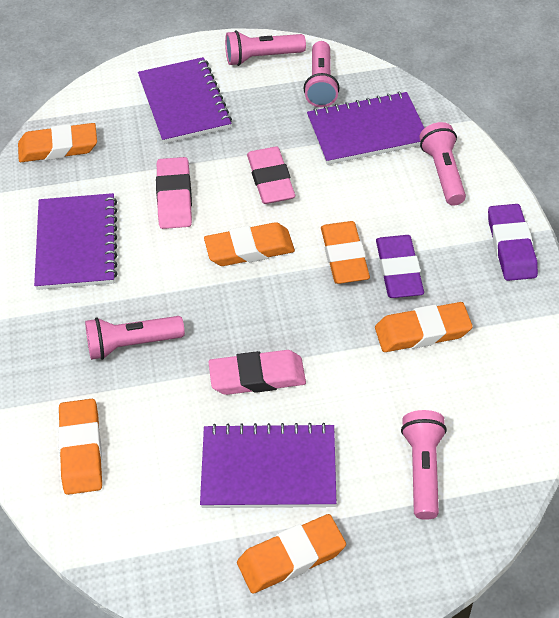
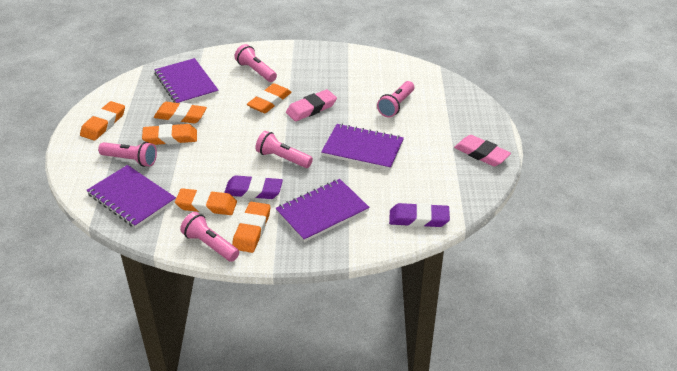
pink eraser: 3 -> 2

